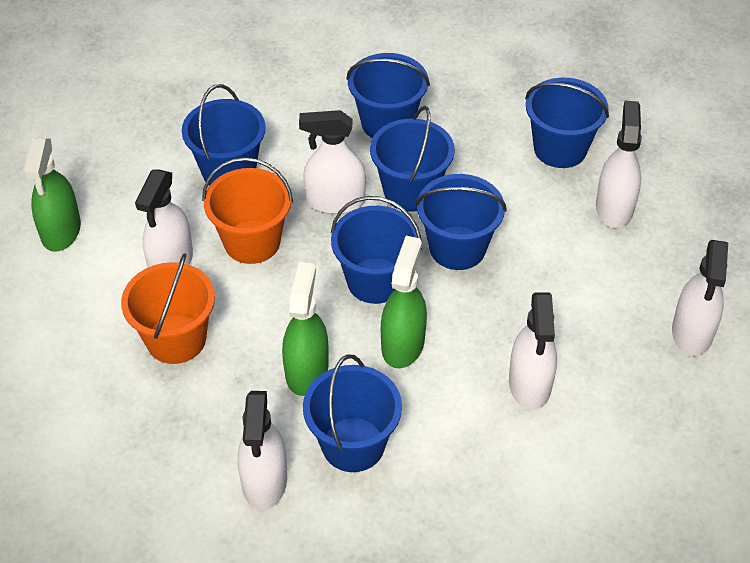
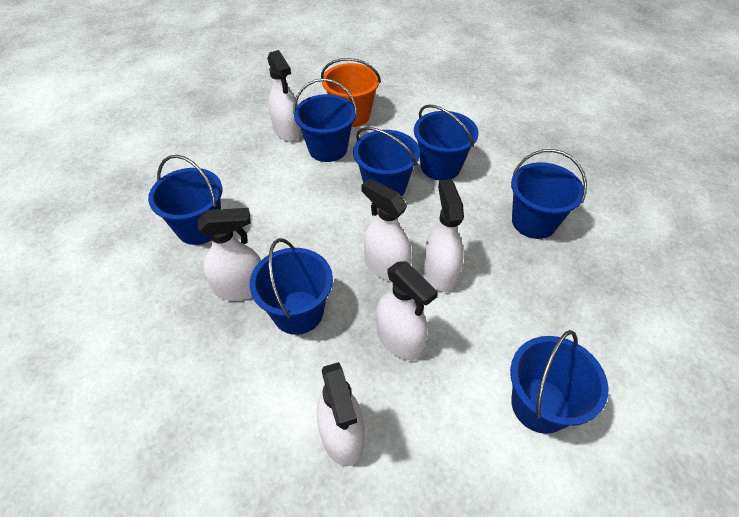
green spray bottle: 3 -> 0
orange bucket: 2 -> 1

